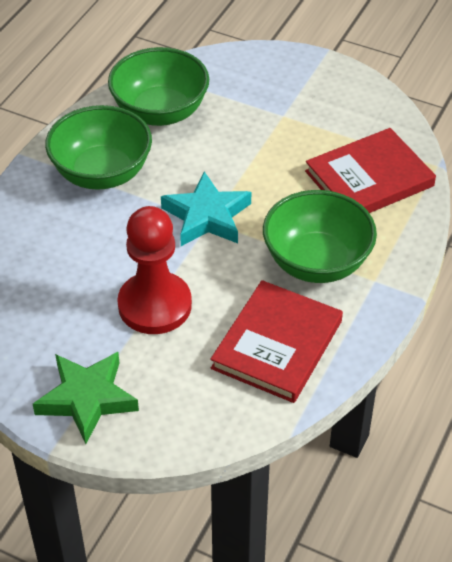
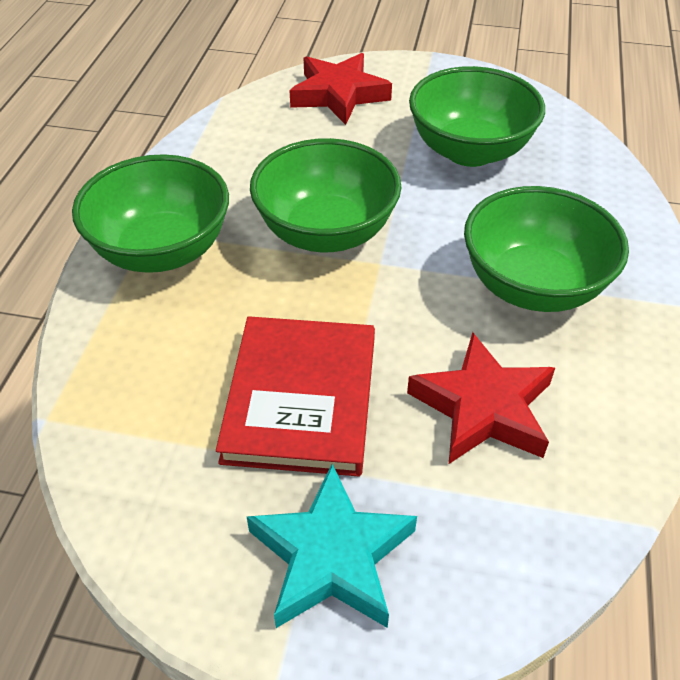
green bowl: 3 -> 4
green star: 1 -> 0
red book: 2 -> 1
red pawn: 1 -> 0
red star: 0 -> 2

